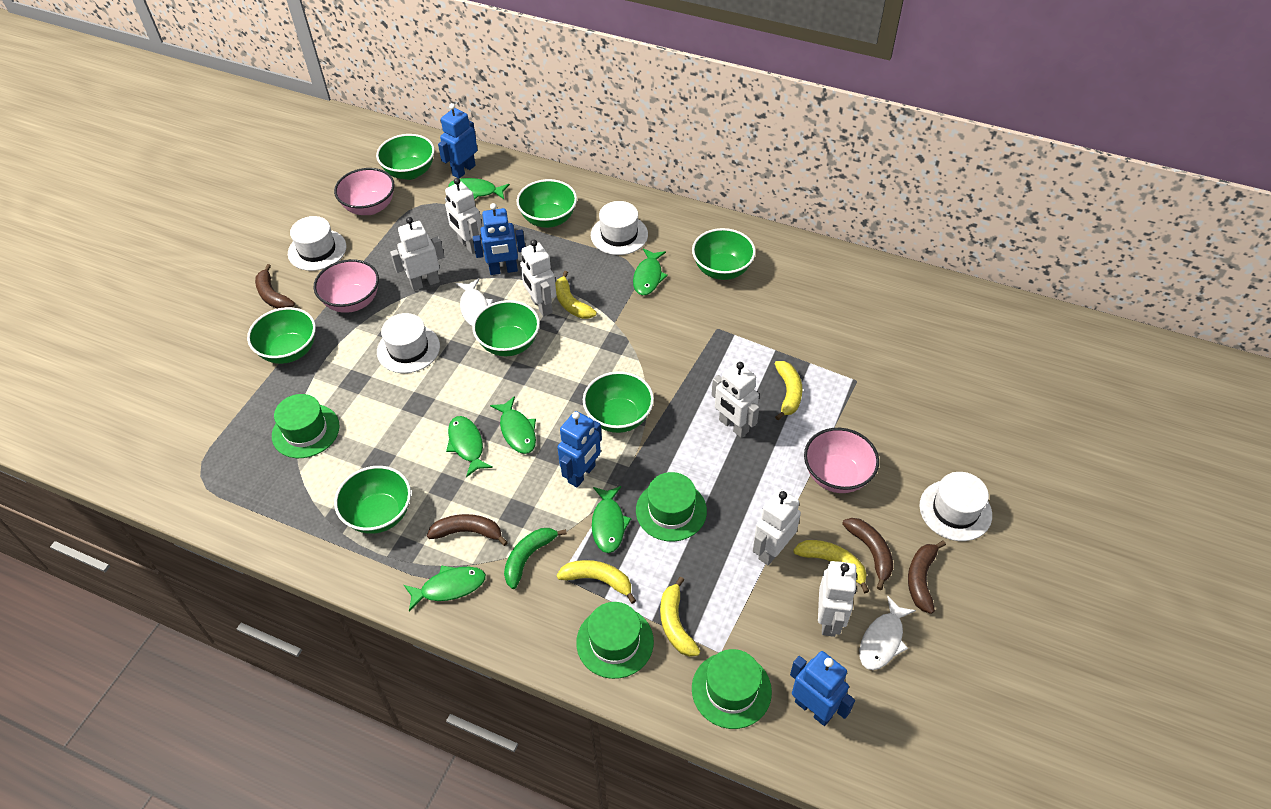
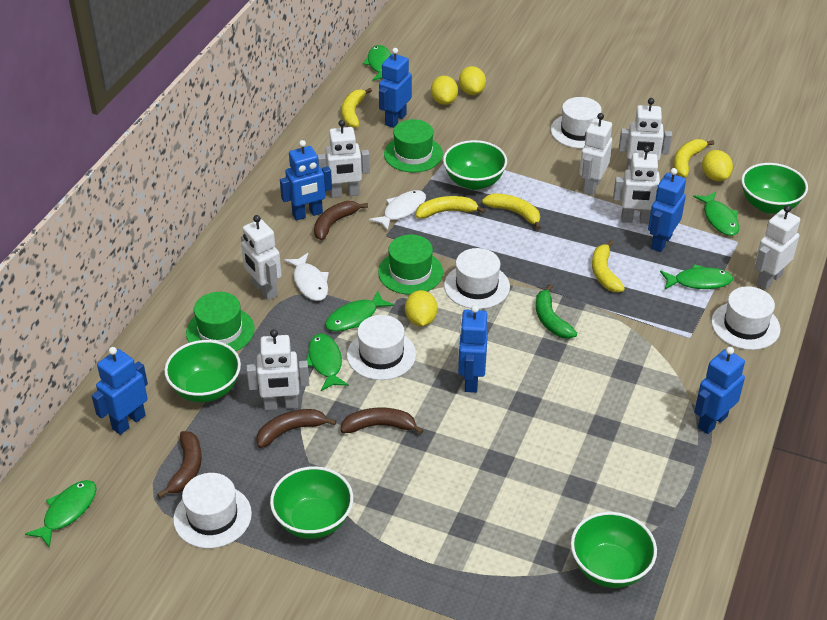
blue robot: 4 -> 6
green bowl: 7 -> 5
green hat: 4 -> 3
pink bowl: 3 -> 0
white hat: 4 -> 5
white robot: 6 -> 7
yellow lemon: 0 -> 4

